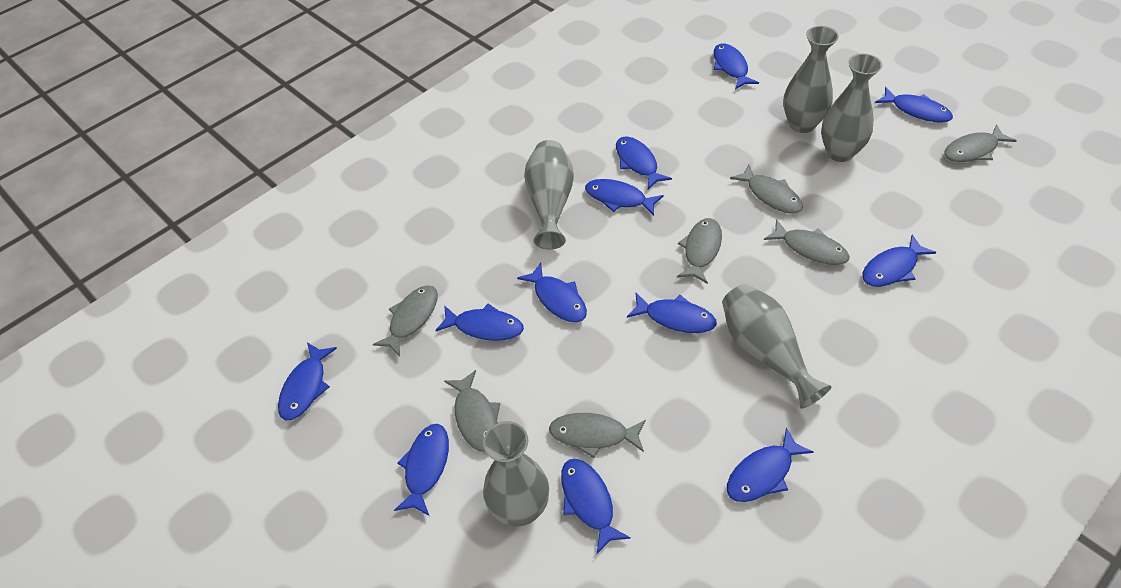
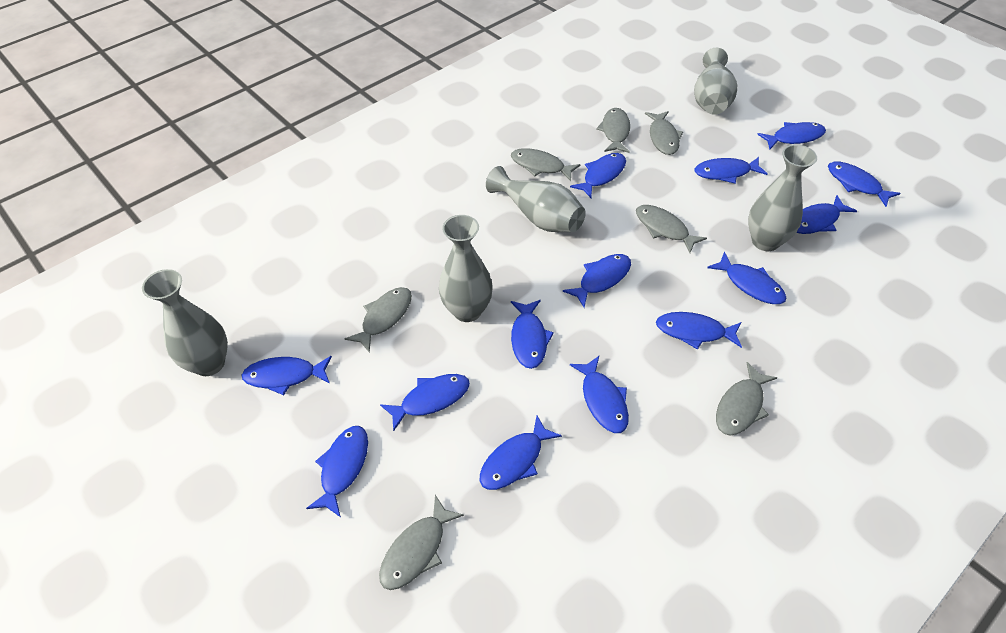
blue fish: 12 -> 14

